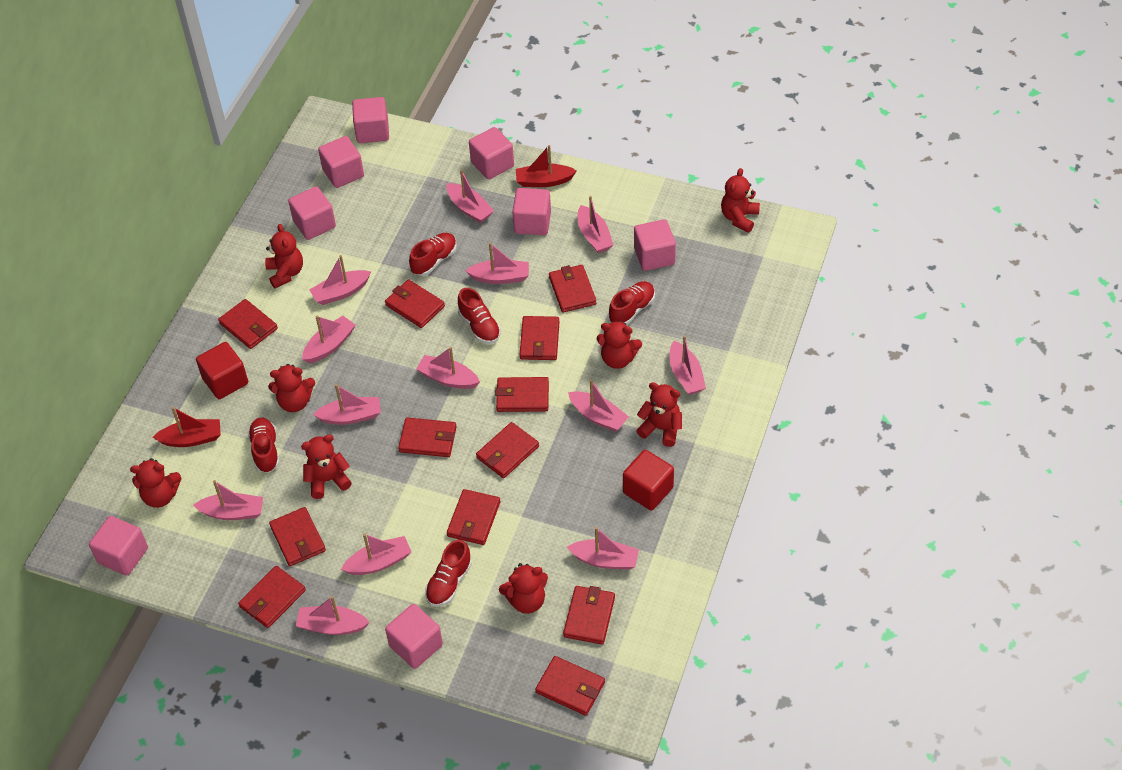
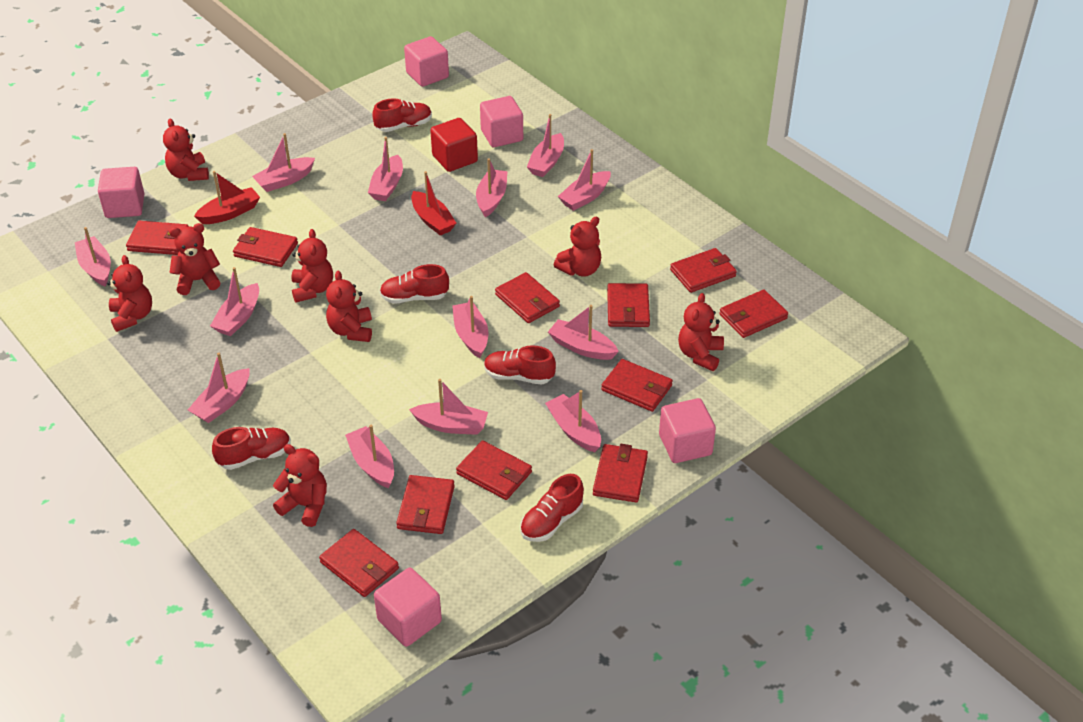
pink cube: 8 -> 5
red cube: 2 -> 1
red wallet: 12 -> 11

